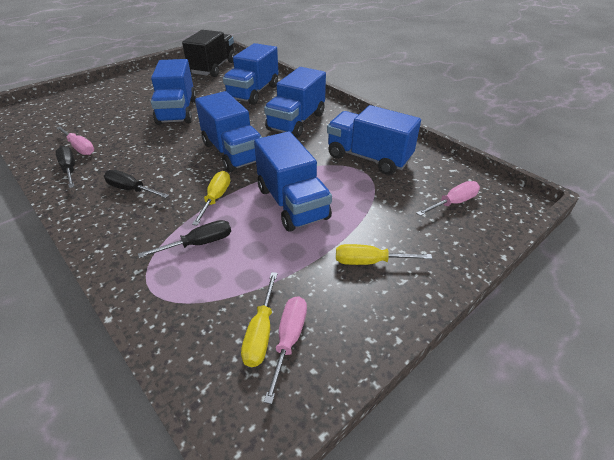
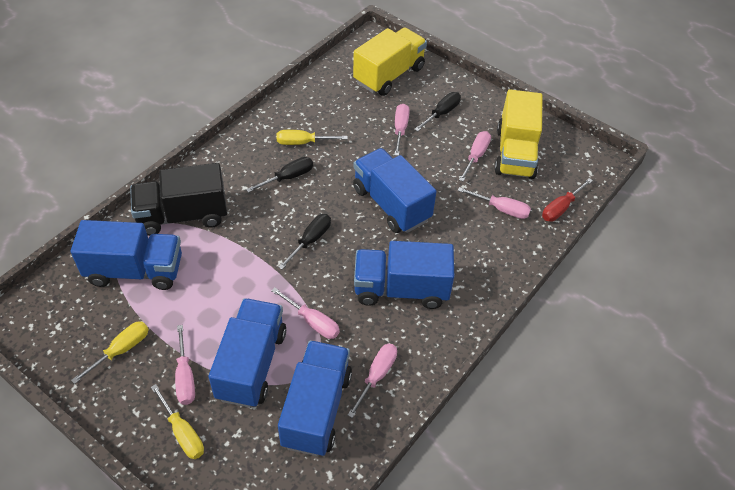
blue truck: 6 -> 5
pink screwdriver: 3 -> 6
red screwdriver: 0 -> 1
yellow truck: 0 -> 2

